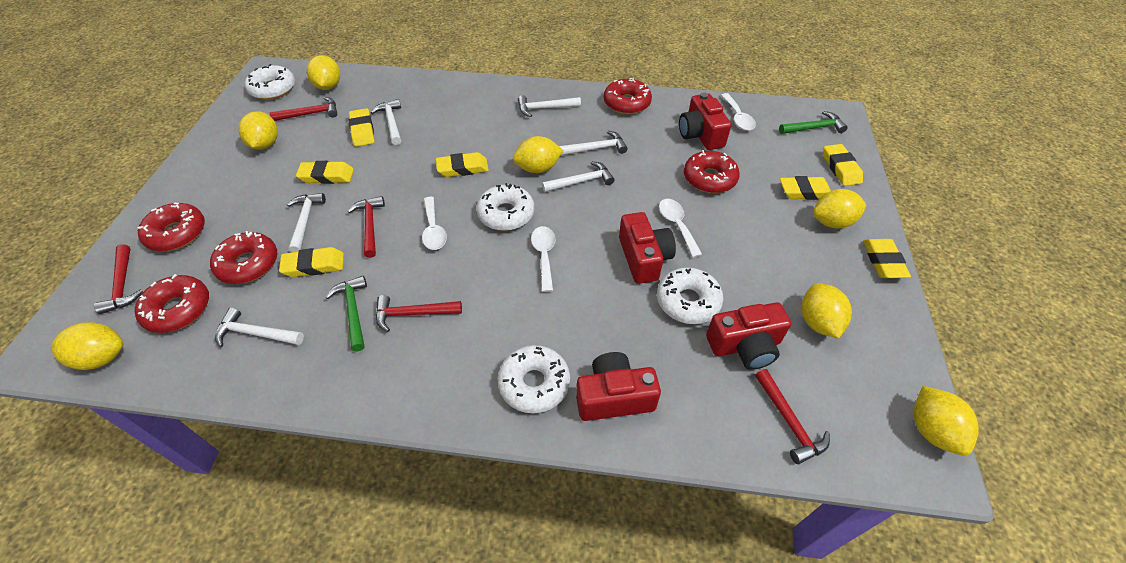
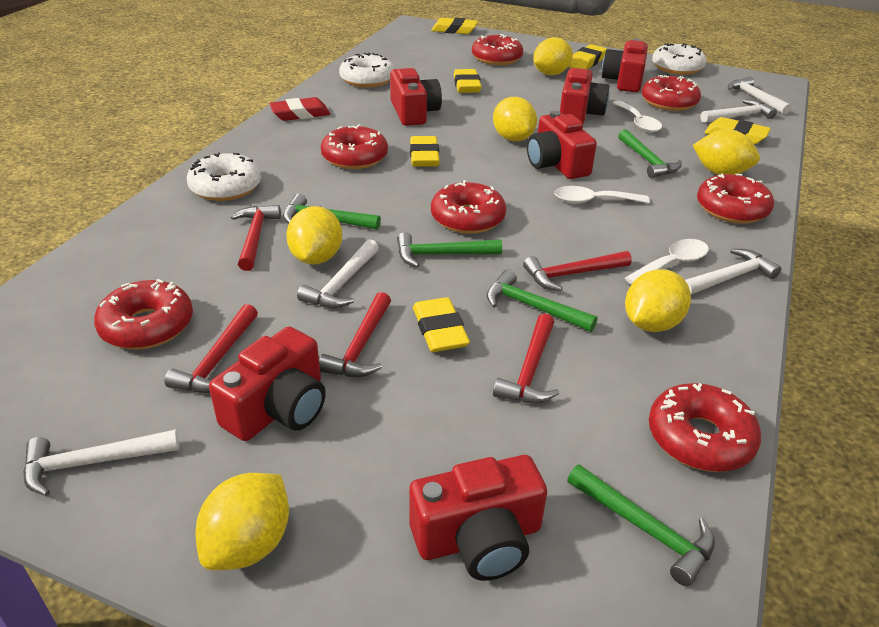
green hammer: 2 -> 5
red camera: 4 -> 6
red donut: 5 -> 7
red eraser: 0 -> 1
white donut: 4 -> 3
white hammer: 6 -> 5
white spoon: 4 -> 3
yellow eraser: 7 -> 6
yellow lemon: 7 -> 6

